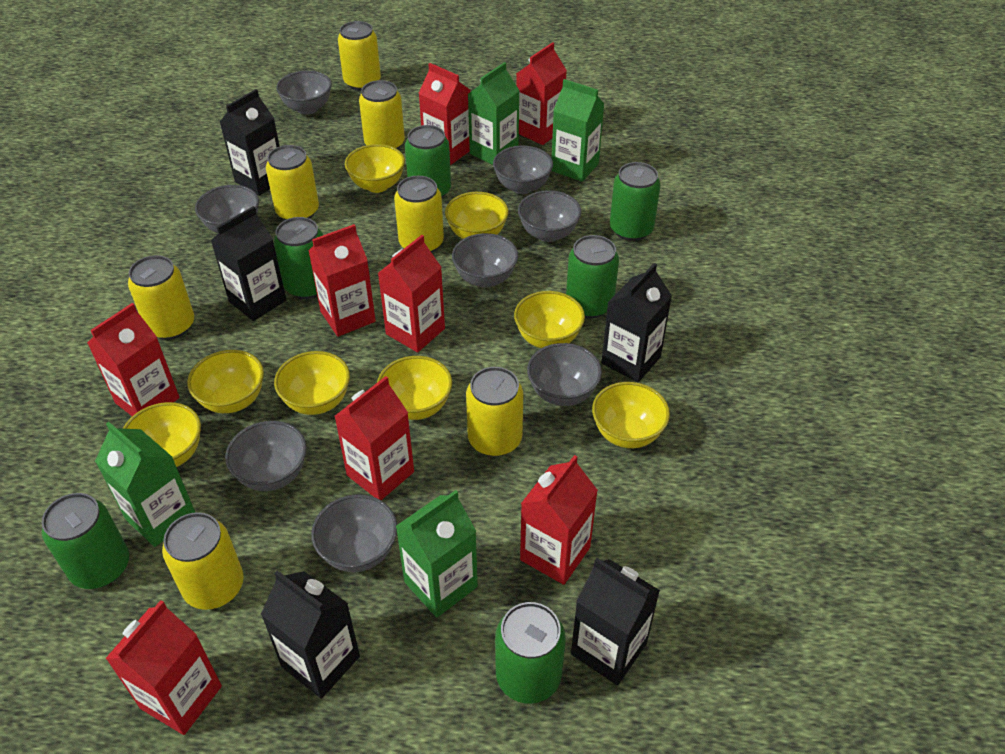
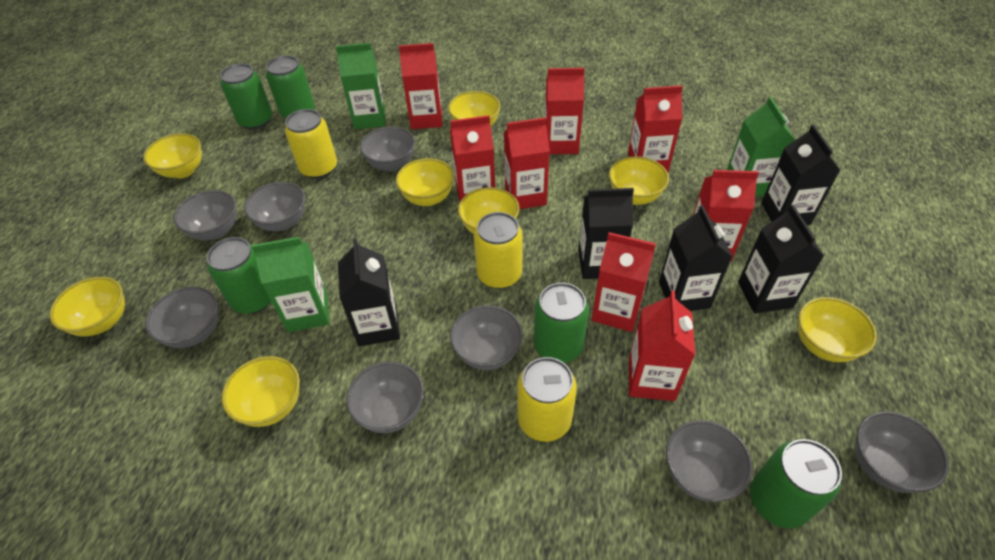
green can: 6 -> 5
green carton: 4 -> 3
yellow can: 7 -> 3

